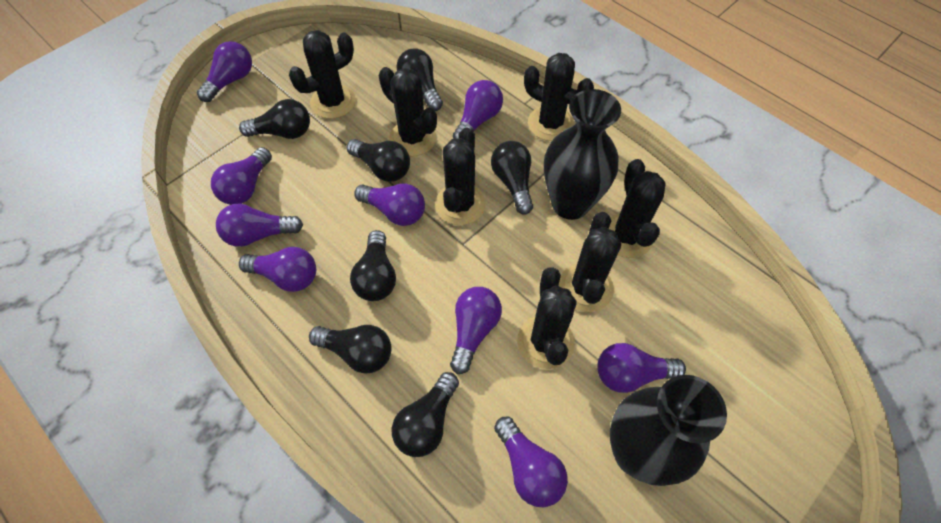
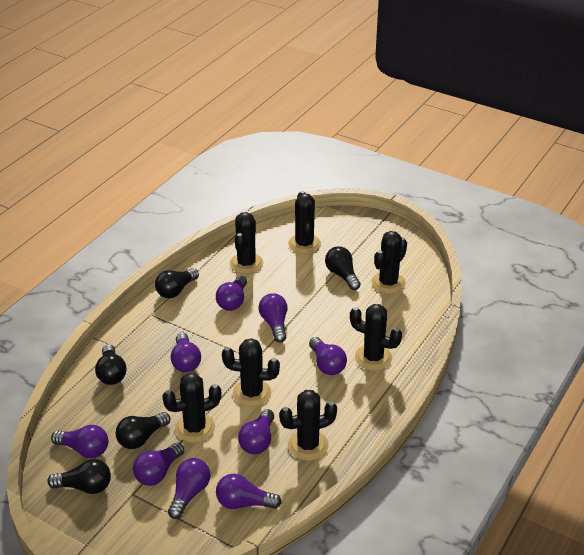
black light bulb: 7 -> 5
black vase: 2 -> 0

